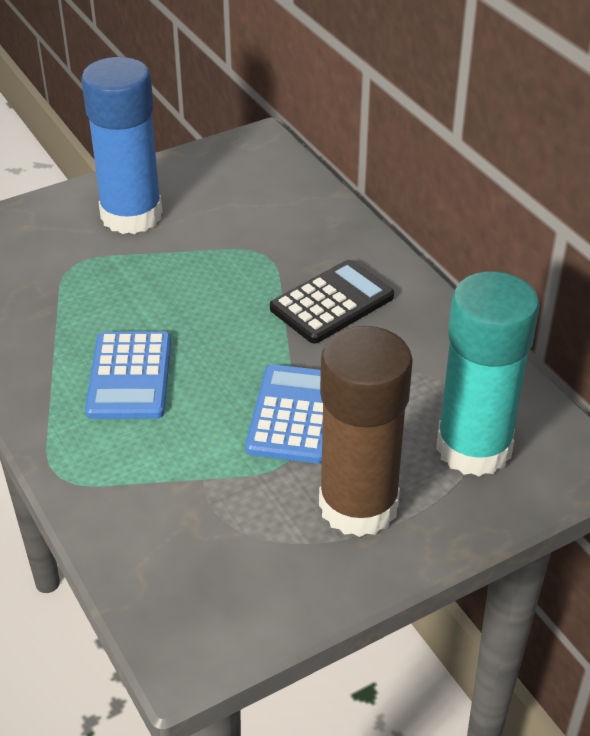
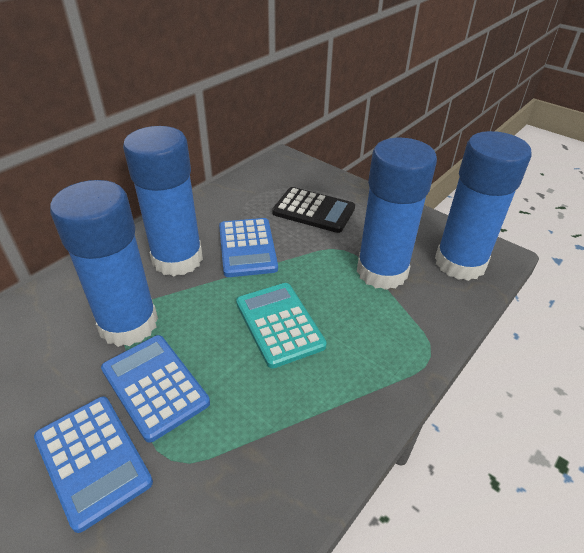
blue calculator: 2 -> 3
blue glue stick: 1 -> 4
brown glue stick: 1 -> 0
turquoise calculator: 0 -> 1
turquoise glue stick: 1 -> 0

